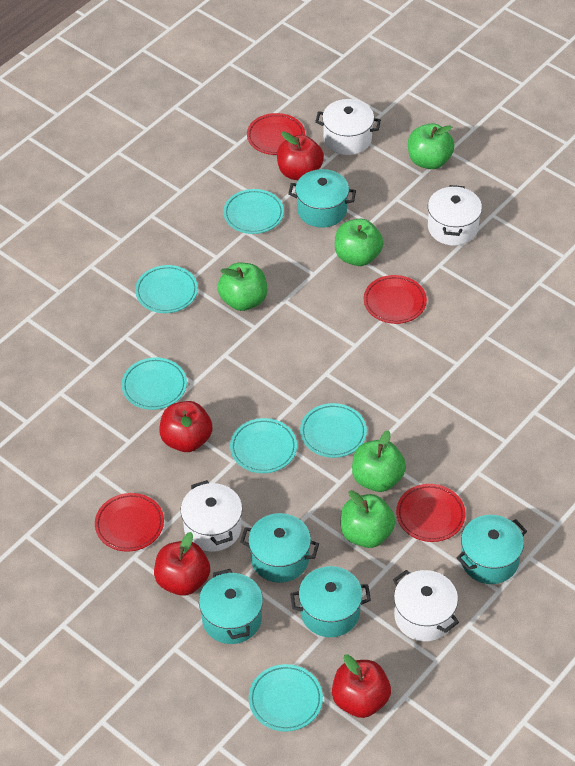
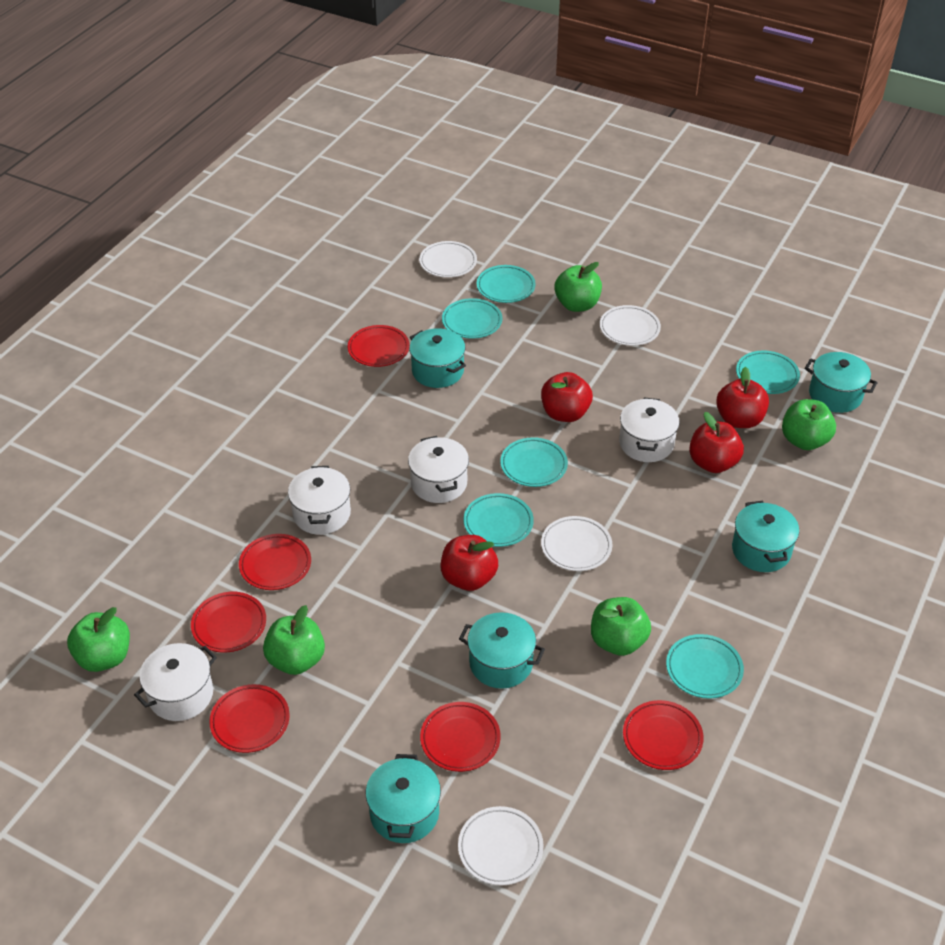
red plate: 4 -> 6
white plate: 0 -> 4

